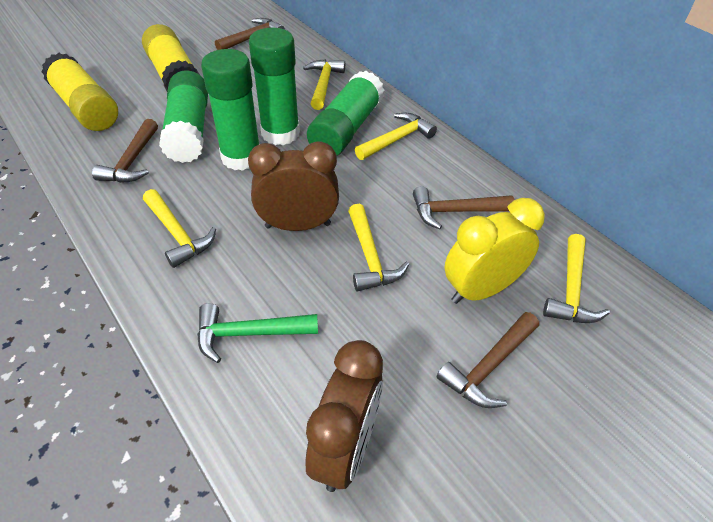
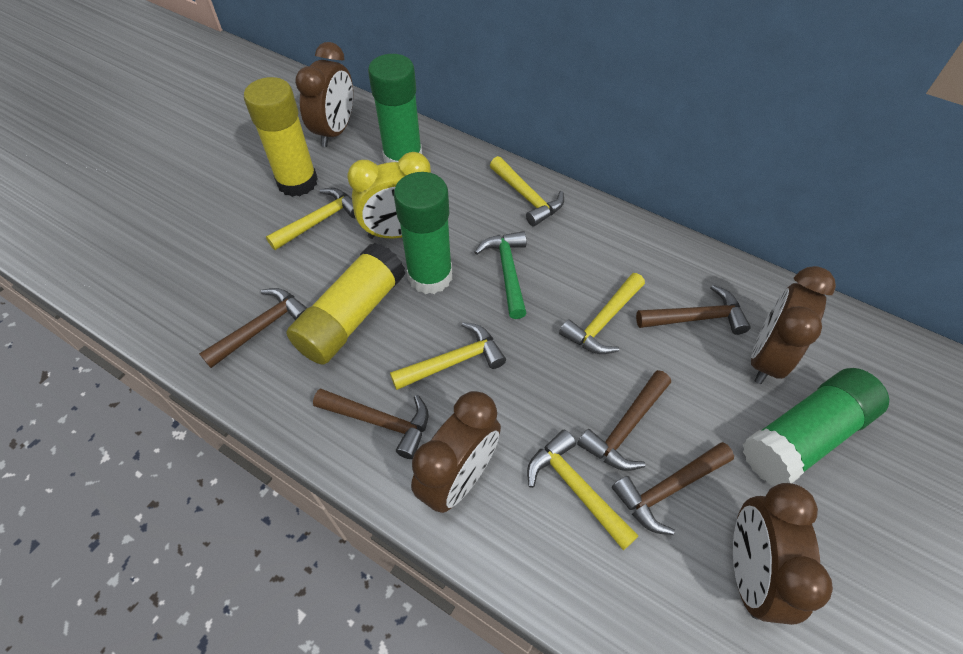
brown clock: 2 -> 4
brown hammer: 4 -> 5
green glue stick: 4 -> 3

